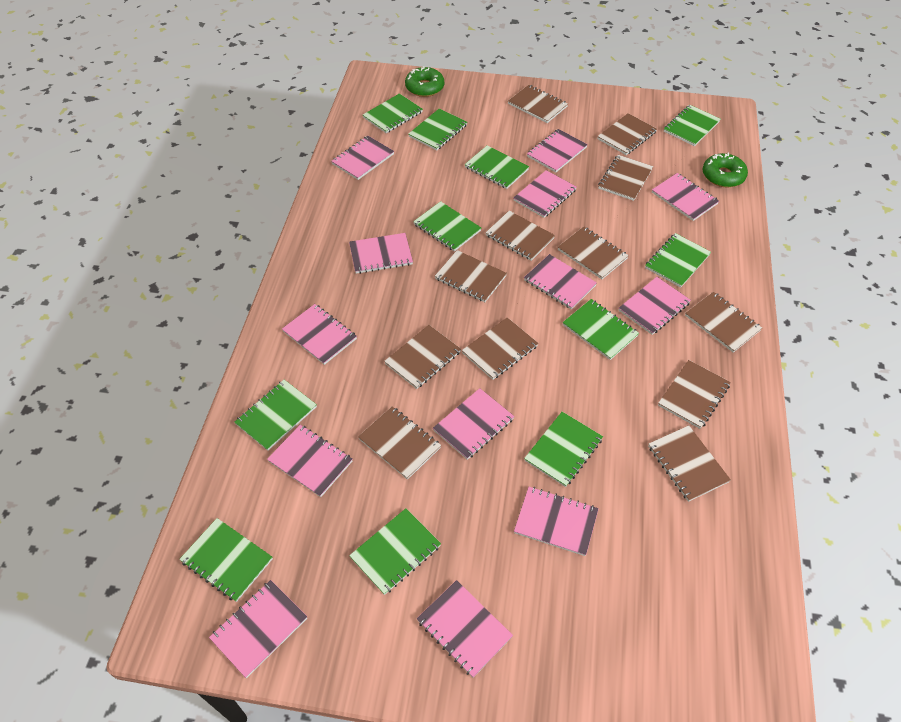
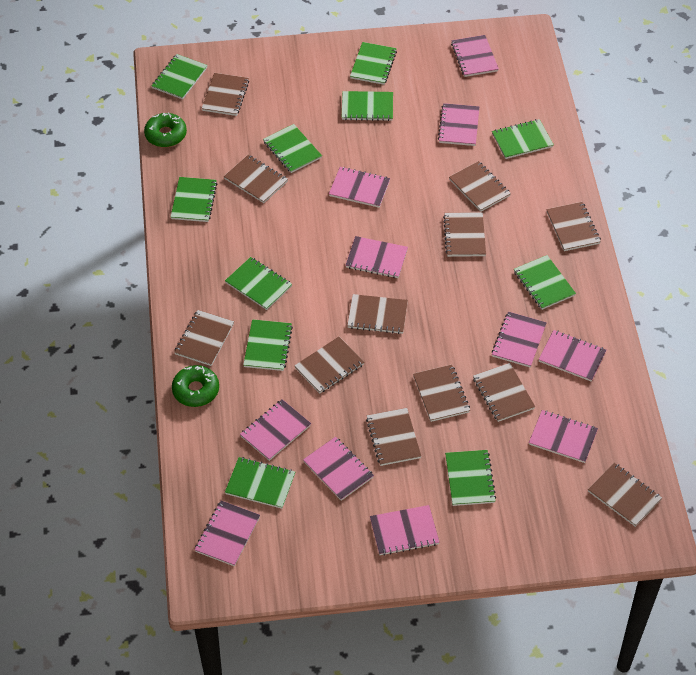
pink notebook: 13 -> 11

